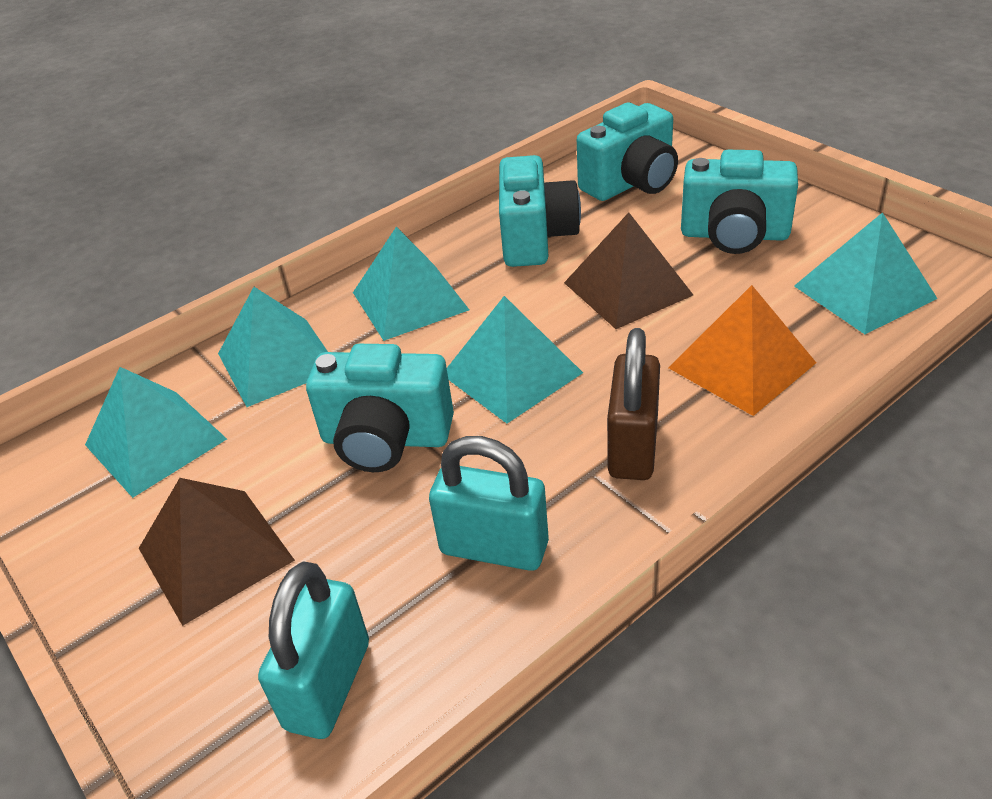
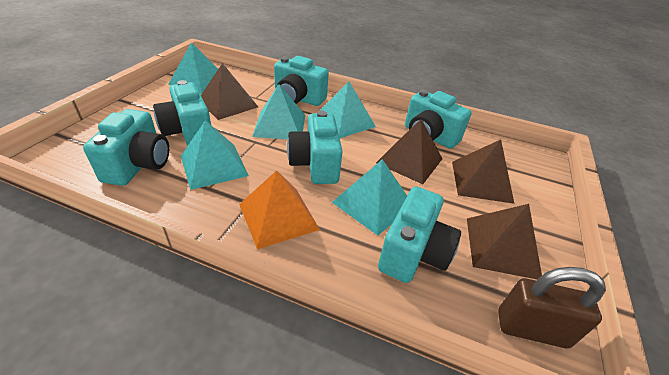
brown pyramid: 2 -> 4
turquoise camera: 4 -> 6
turquoise padlock: 2 -> 0

